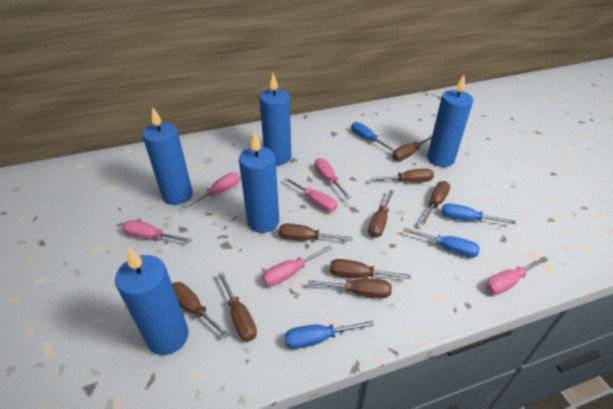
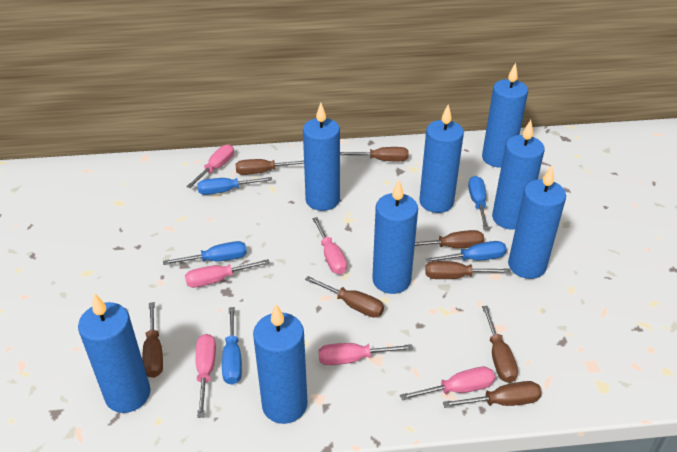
blue candle: 5 -> 8
blue screwdriver: 4 -> 5
brown screwdriver: 9 -> 8

